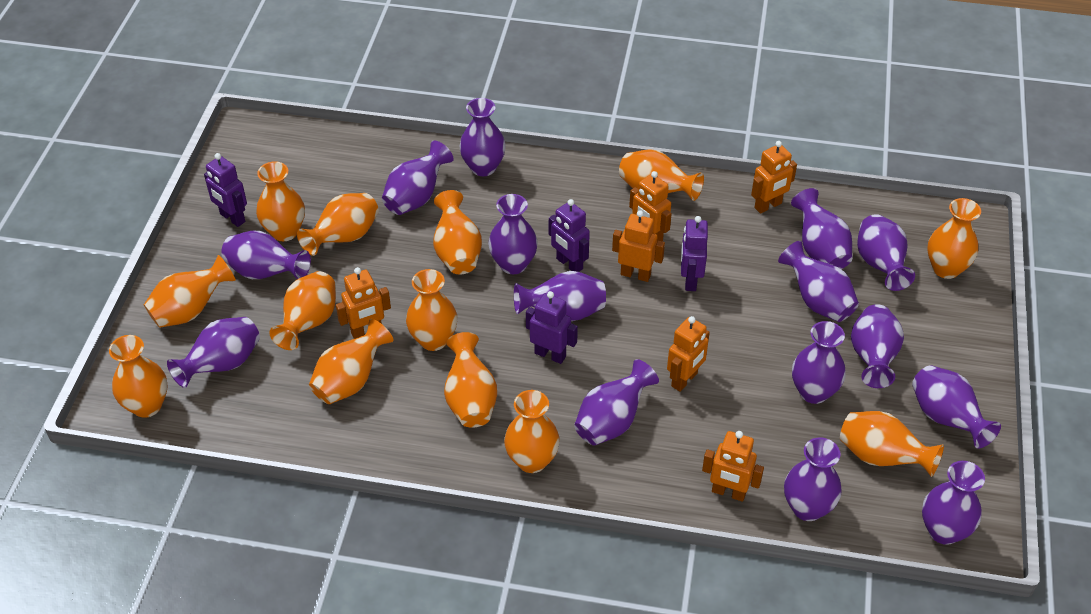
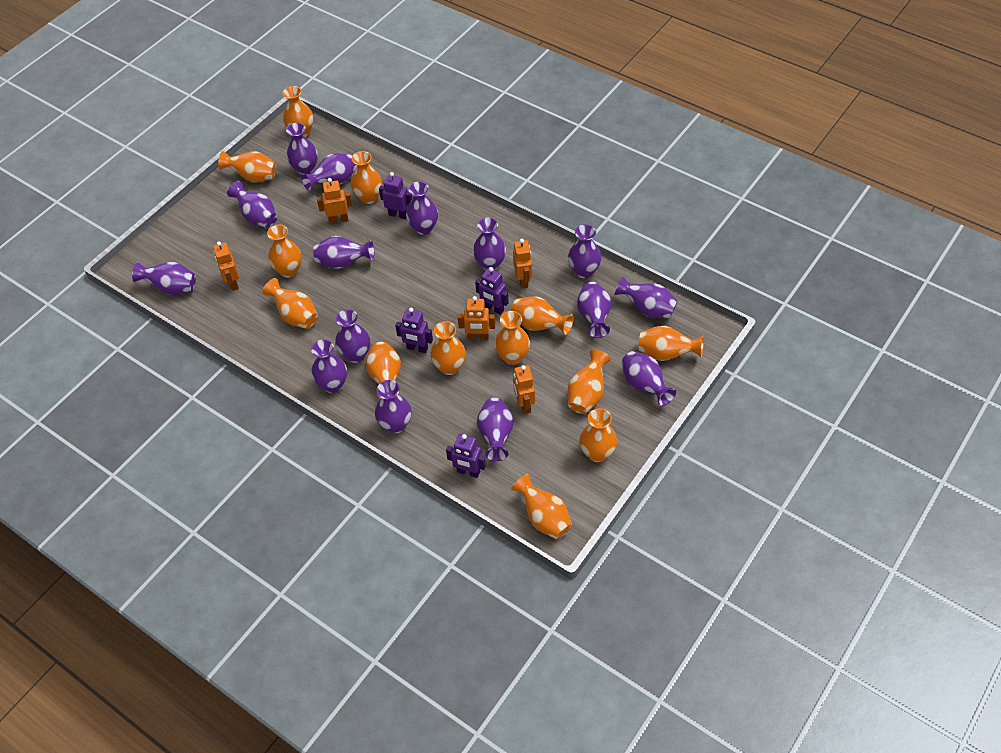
orange robot: 6 -> 5

